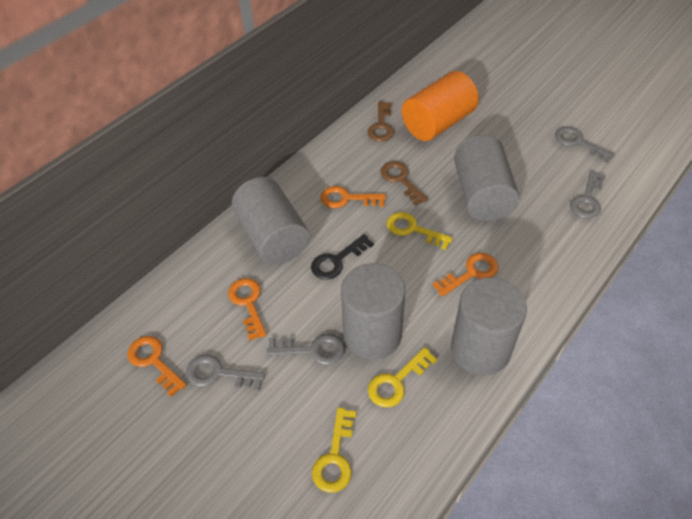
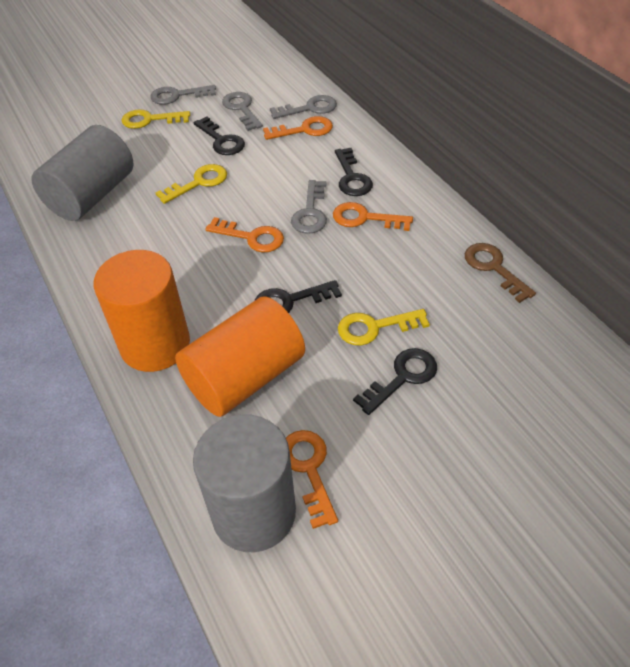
black key: 1 -> 4
brown key: 2 -> 1
grey cylinder: 4 -> 2
orange cylinder: 1 -> 2

